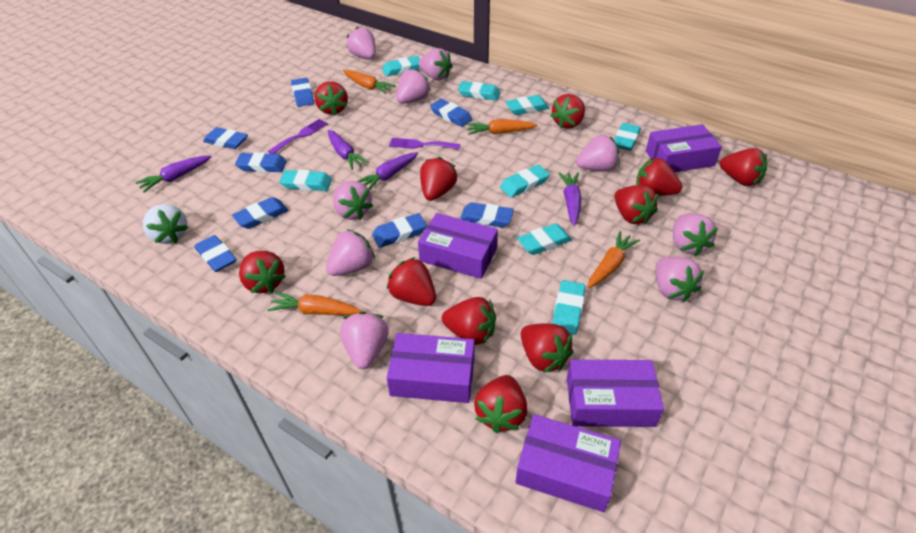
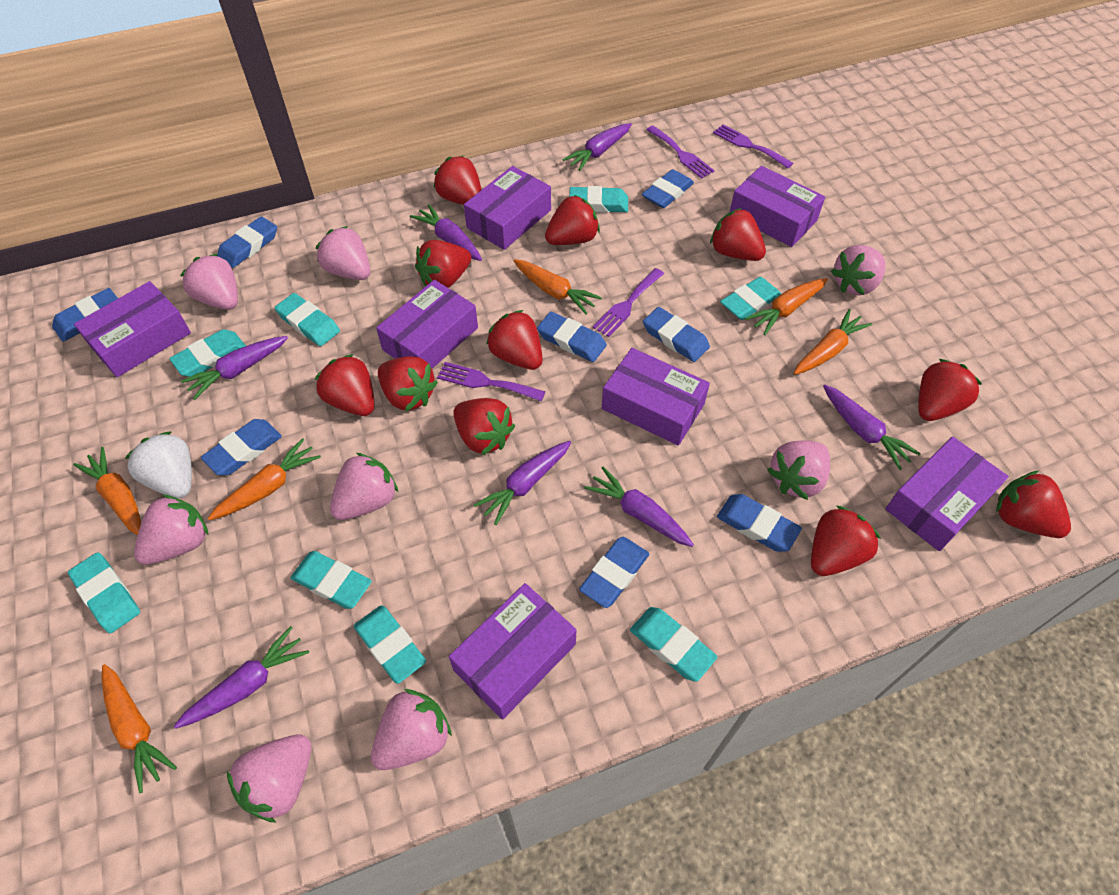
orange carrot: 4 -> 6
pink strawberry: 9 -> 8
purple box: 5 -> 7
purple carrot: 4 -> 7
purple fork: 2 -> 4

